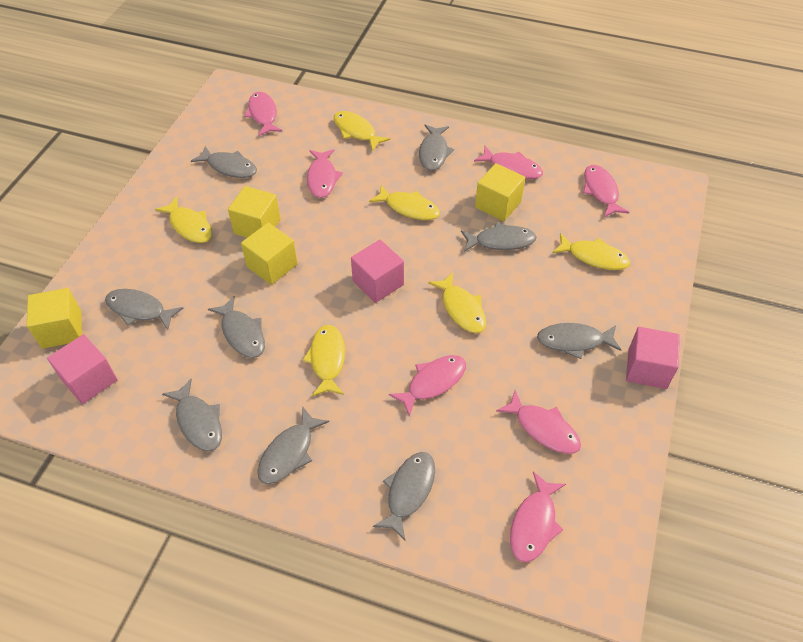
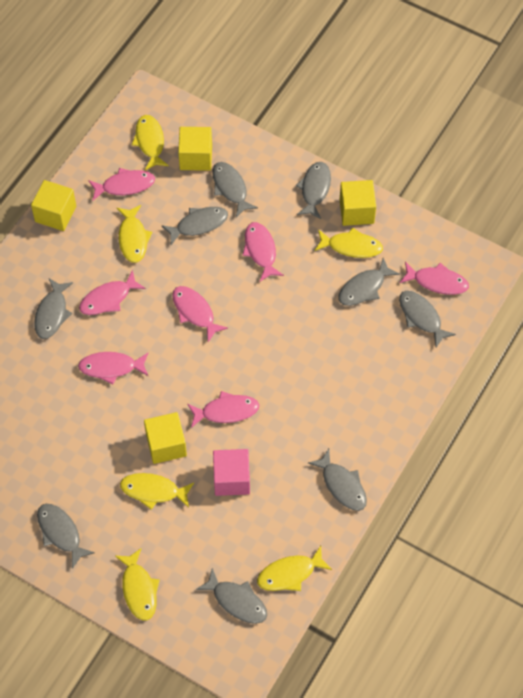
pink cube: 3 -> 1

